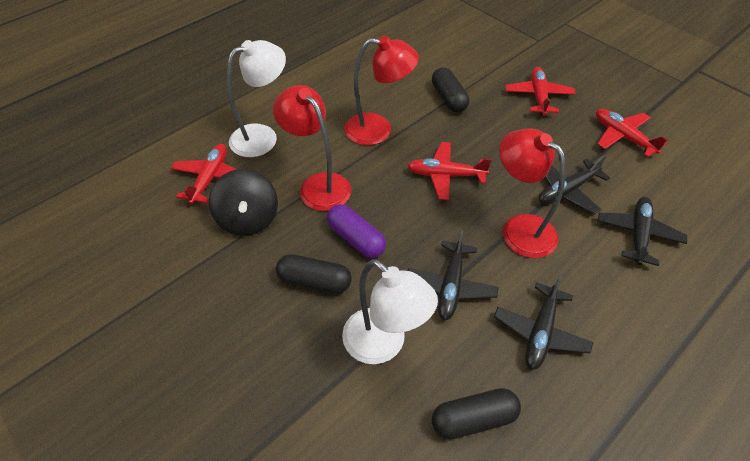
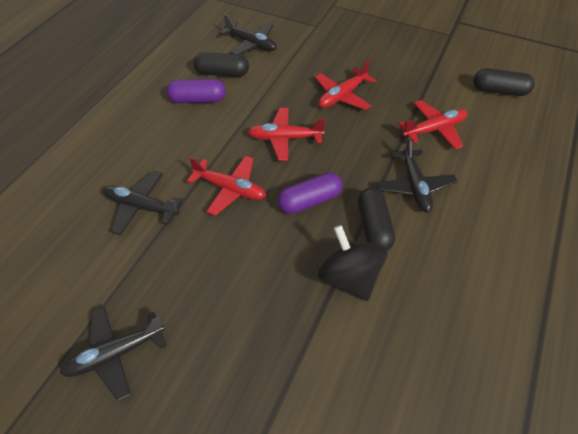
purple capsule: 1 -> 2
red lamp: 3 -> 0
white lamp: 2 -> 0

